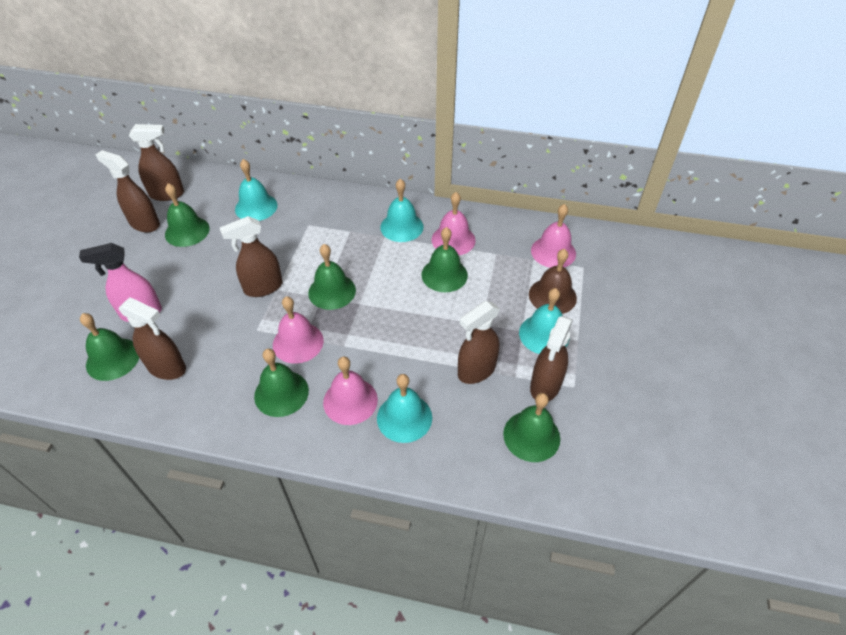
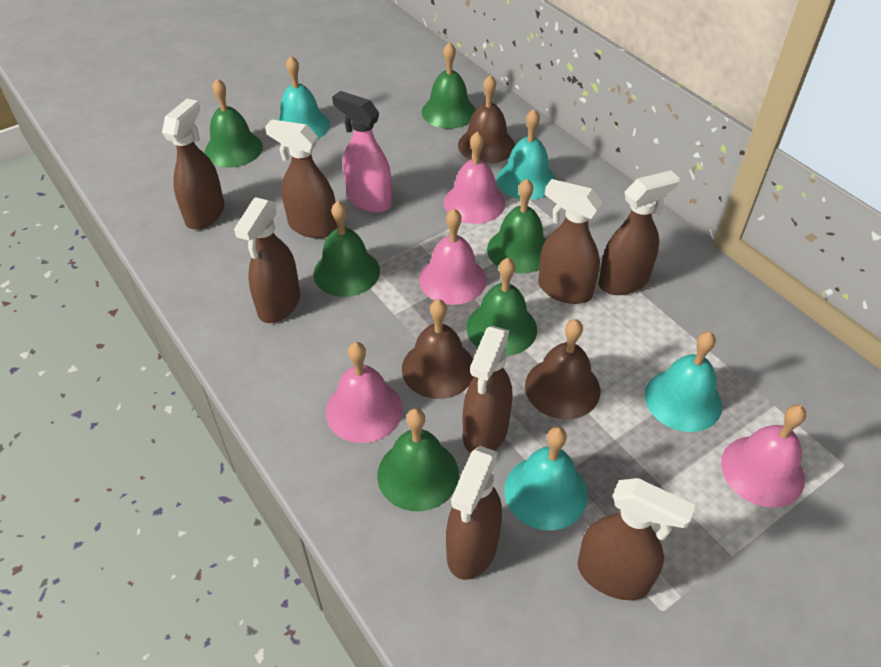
brown bell: 1 -> 3
brown spray bottle: 6 -> 8

